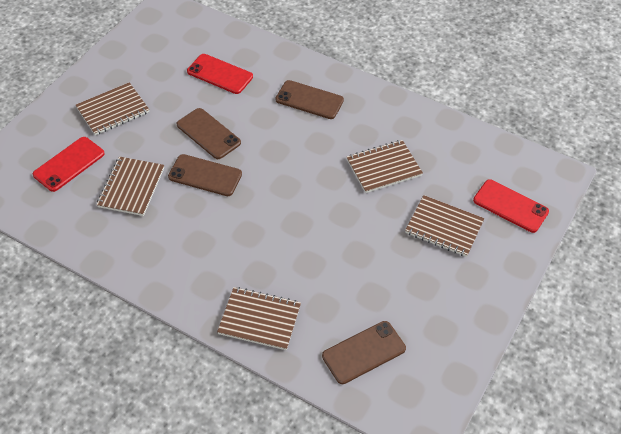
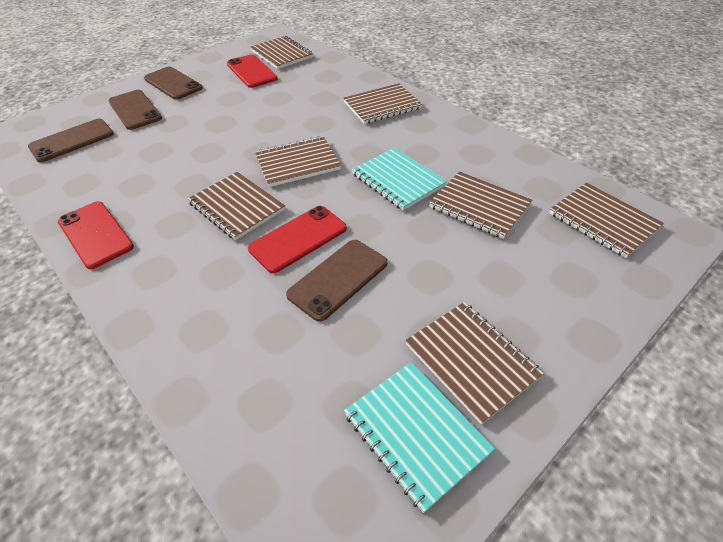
brown notebook: 5 -> 7
turquoise notebook: 0 -> 2

